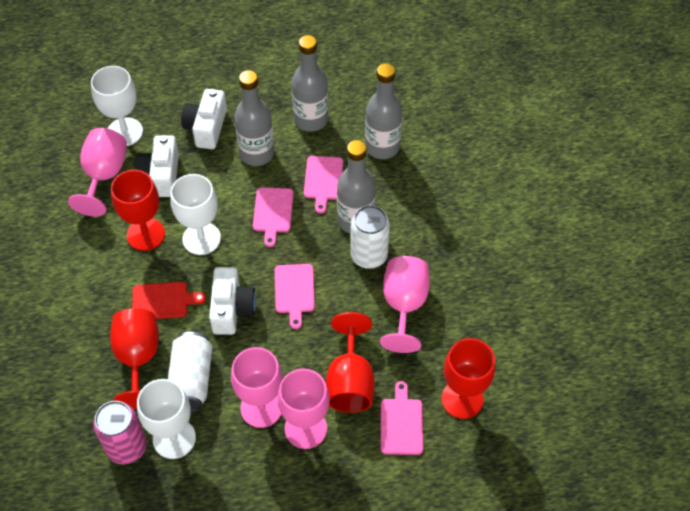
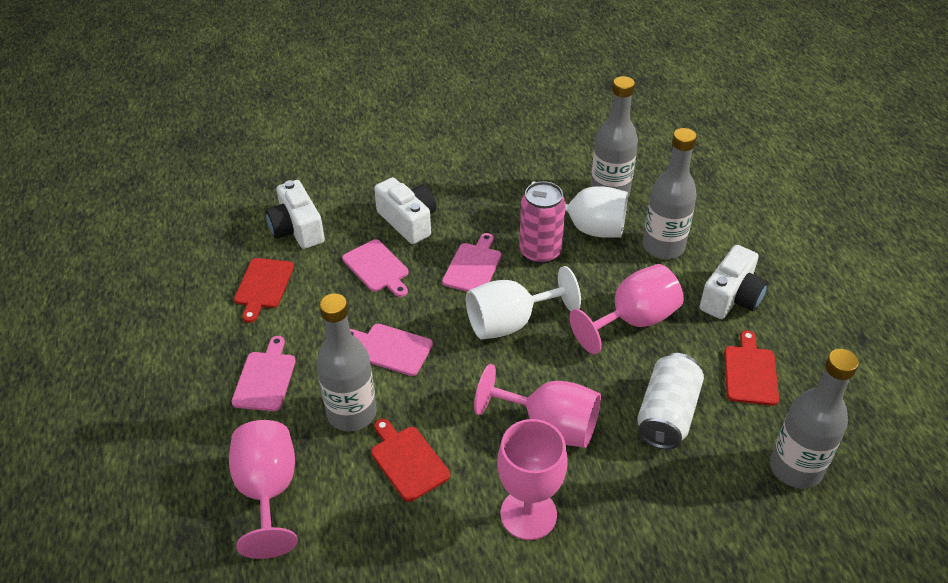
red cutting board: 1 -> 3
red goblet: 4 -> 0
white can: 2 -> 1
white goblet: 3 -> 2

